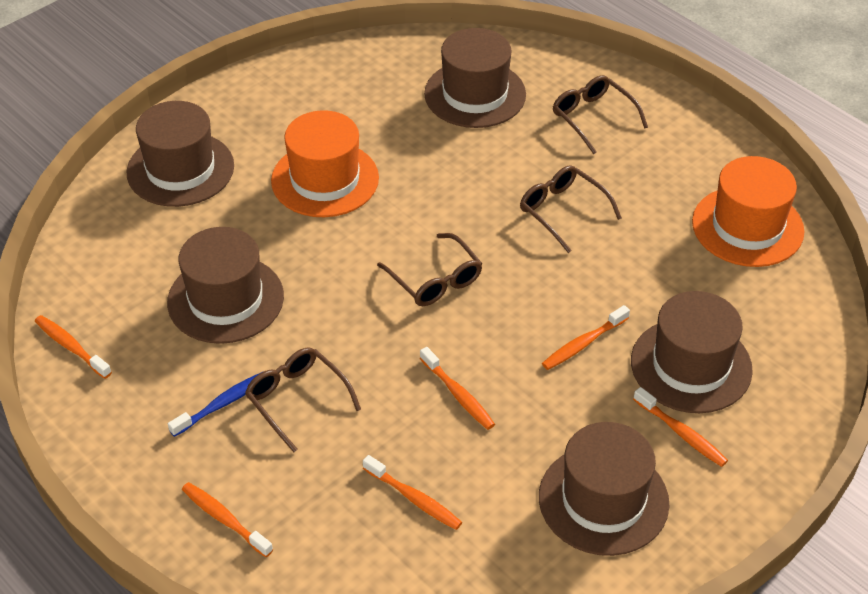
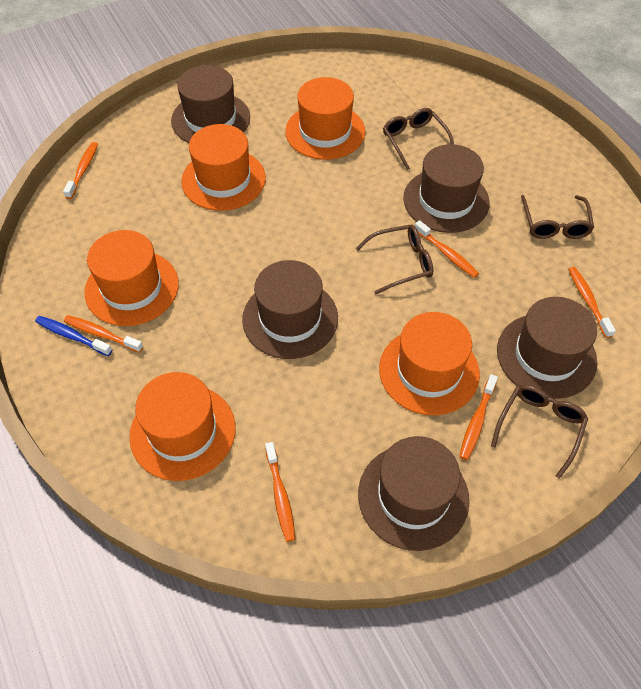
orange hat: 2 -> 5

